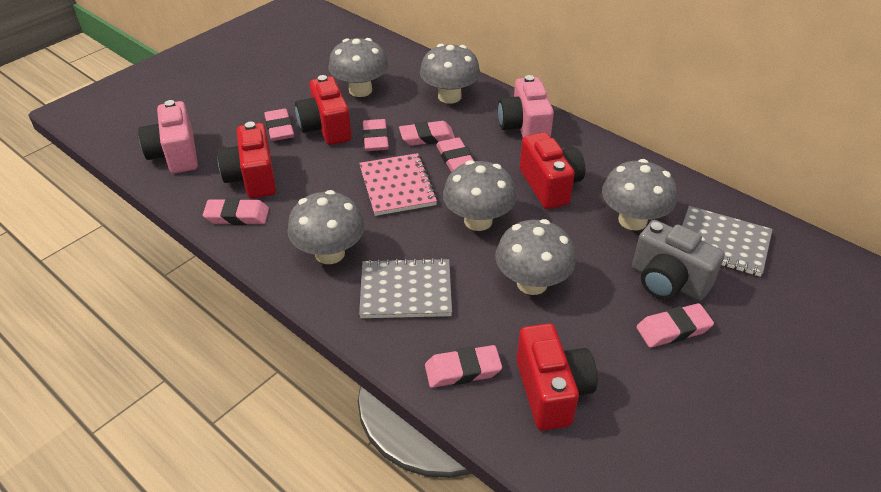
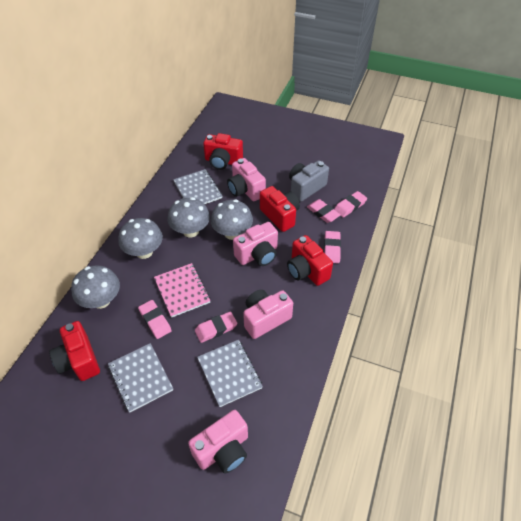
grey mushroom: 6 -> 4
grey notebook: 2 -> 3
pink camera: 2 -> 4
pink eraser: 7 -> 5

